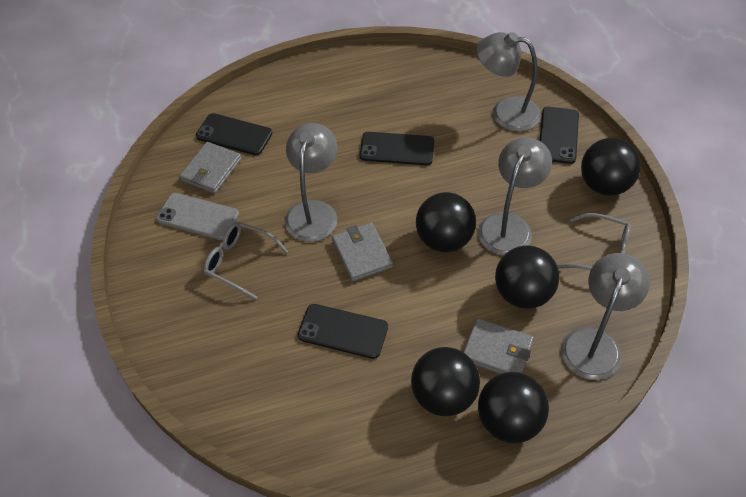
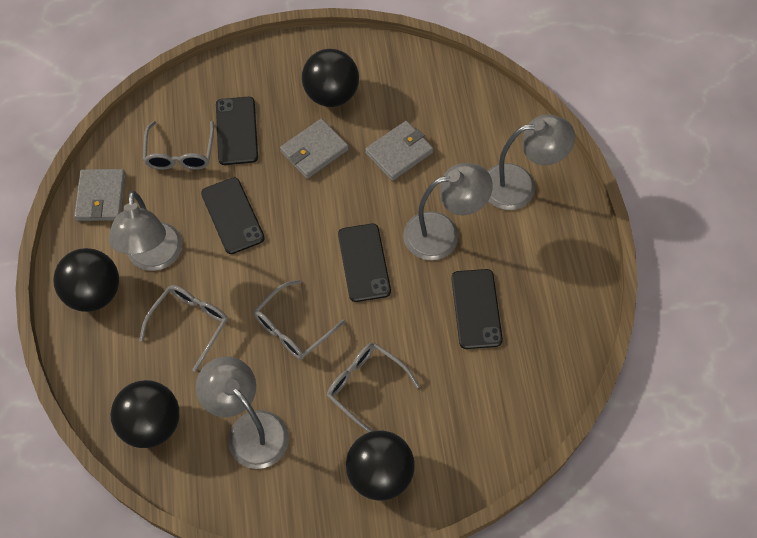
black ball: 5 -> 4
grey glasses: 2 -> 4
grey phone: 1 -> 0

